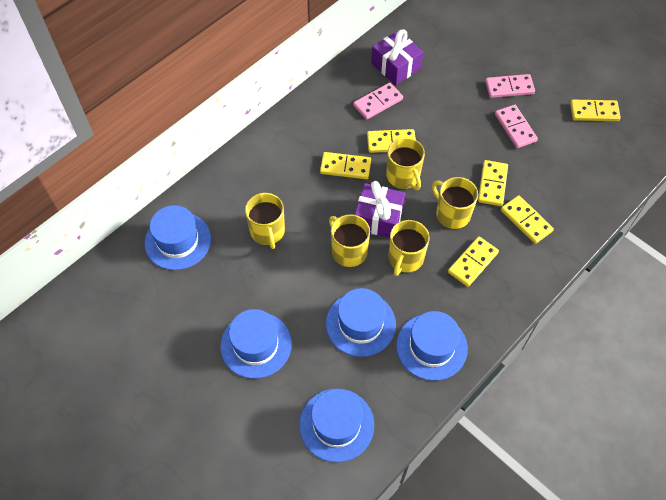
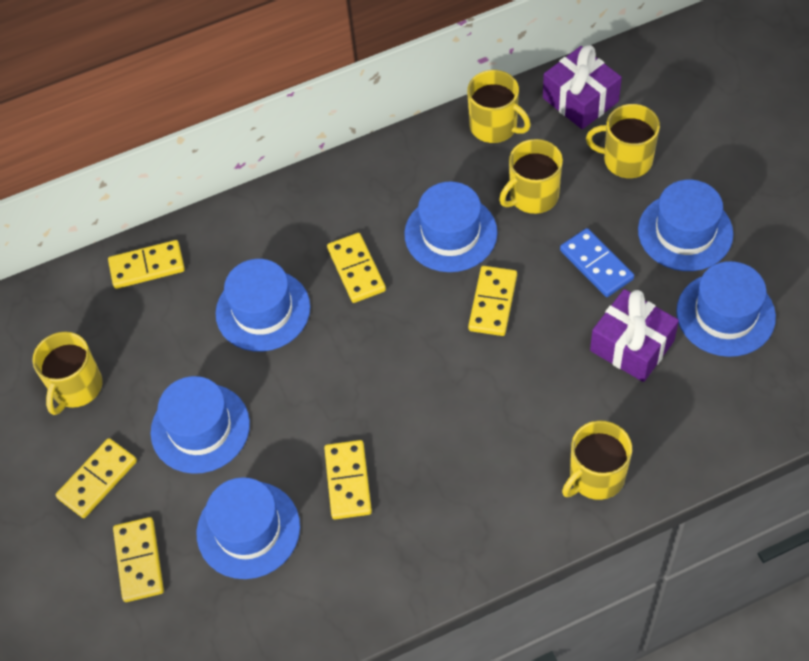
blue domino: 0 -> 1
blue hat: 5 -> 6
pink domino: 3 -> 0

